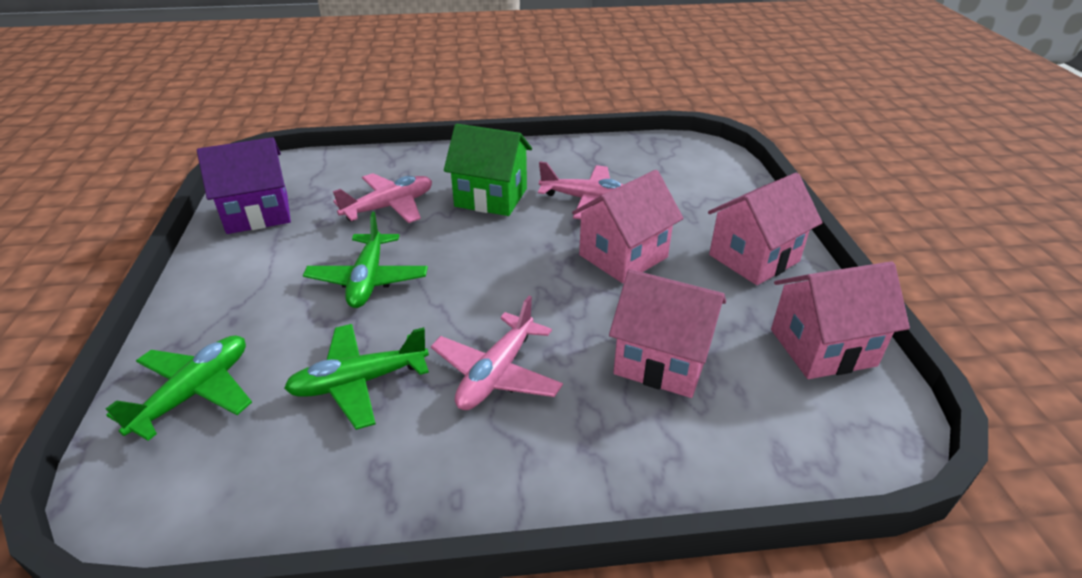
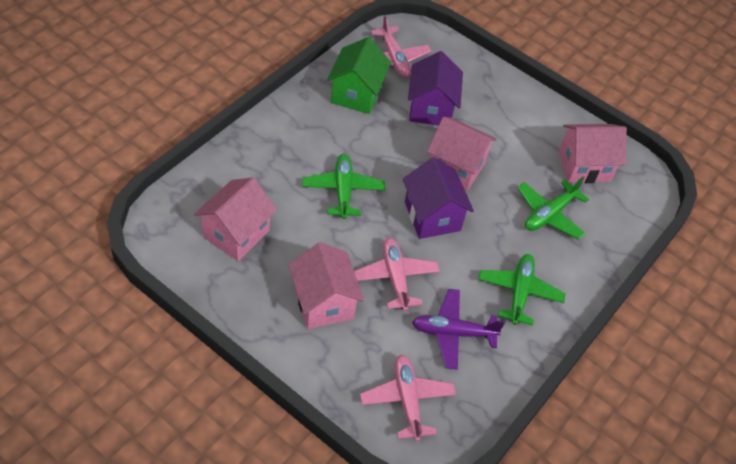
purple house: 1 -> 2
purple plane: 0 -> 1

